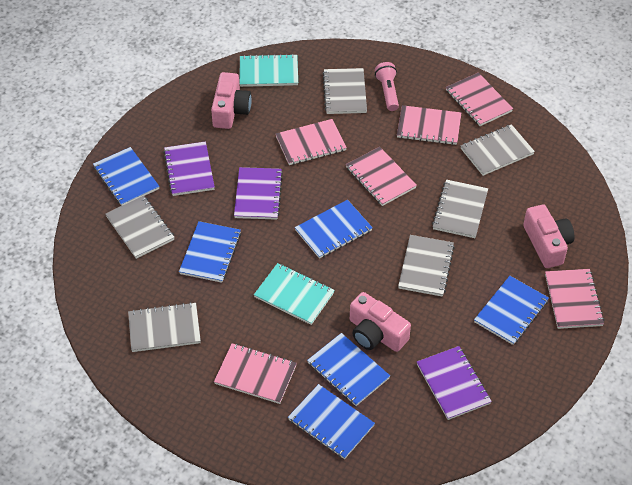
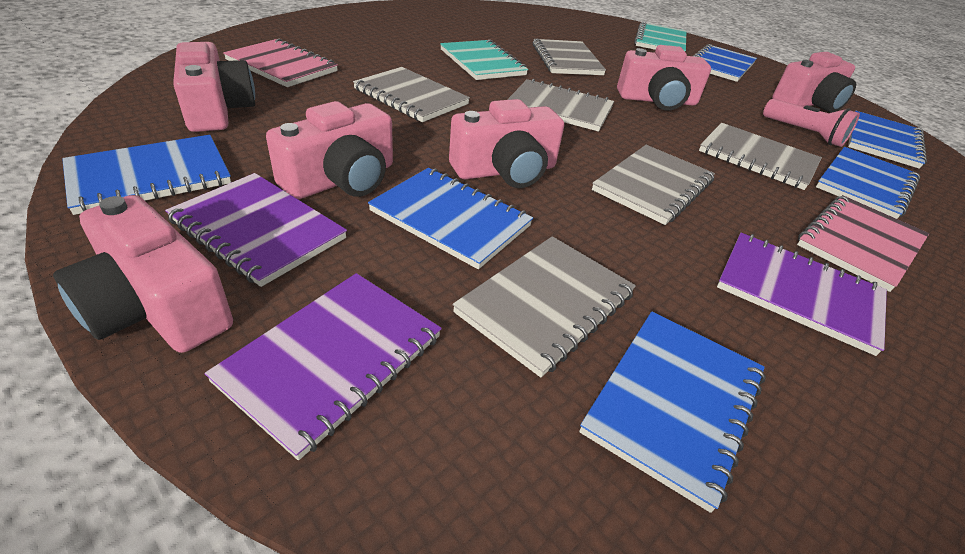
pink camera: 3 -> 6
pink notebook: 6 -> 2

